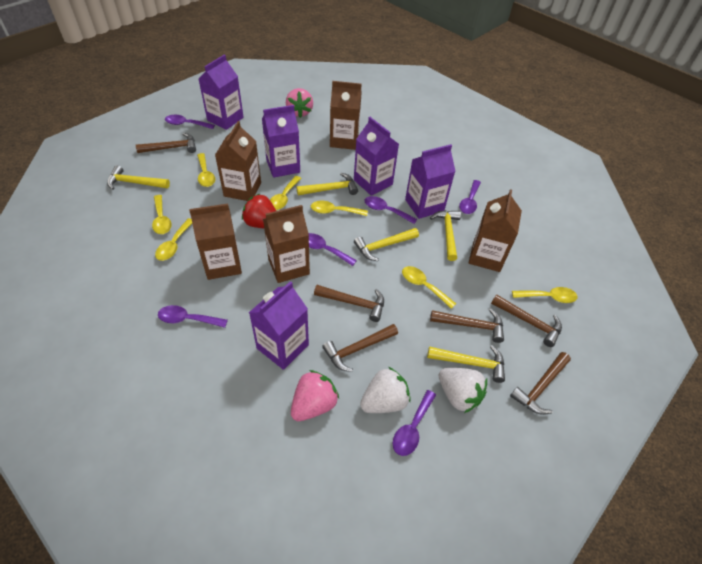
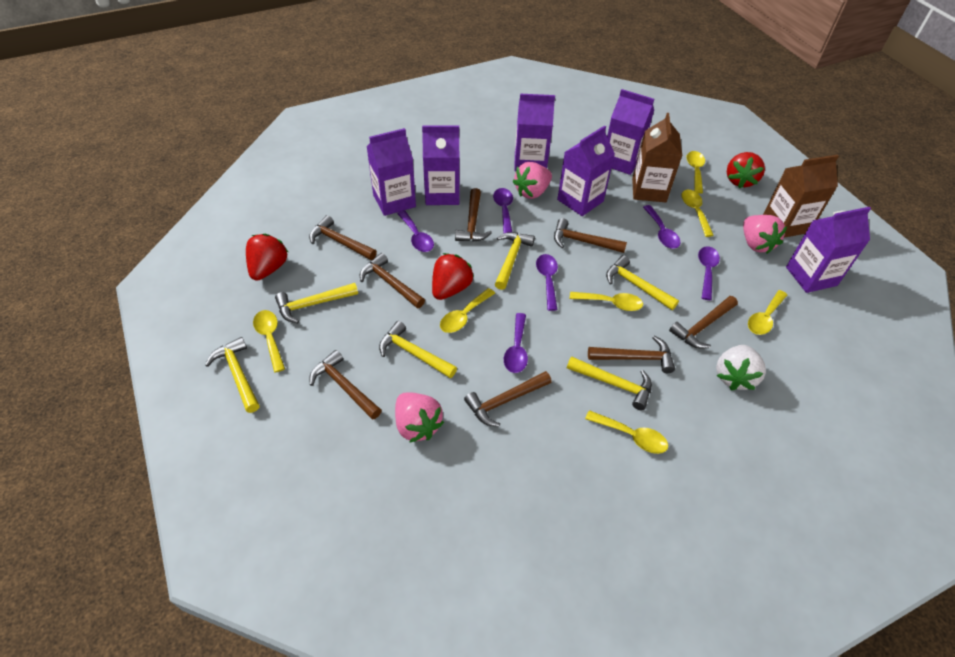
brown carton: 5 -> 2
brown hammer: 6 -> 8
pink strawberry: 2 -> 3
purple carton: 5 -> 6
red strawberry: 1 -> 3
white strawberry: 2 -> 1
yellow hammer: 5 -> 6

